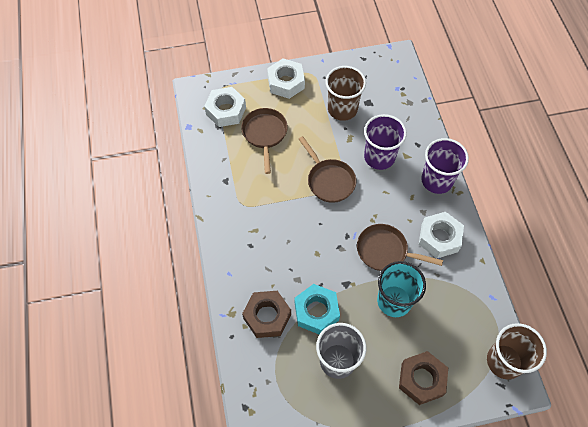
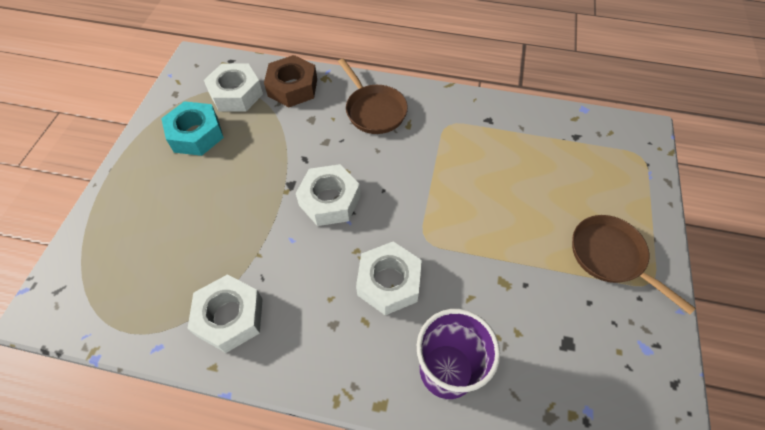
brown cup: 2 -> 0
brown nut: 2 -> 1
brown pan: 3 -> 2
grey cup: 1 -> 0
purple cup: 2 -> 1
turquoise cup: 1 -> 0
white nut: 3 -> 4

